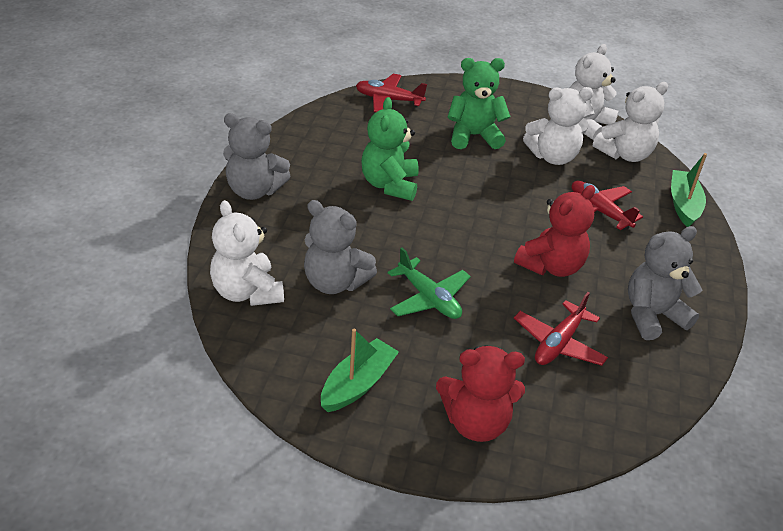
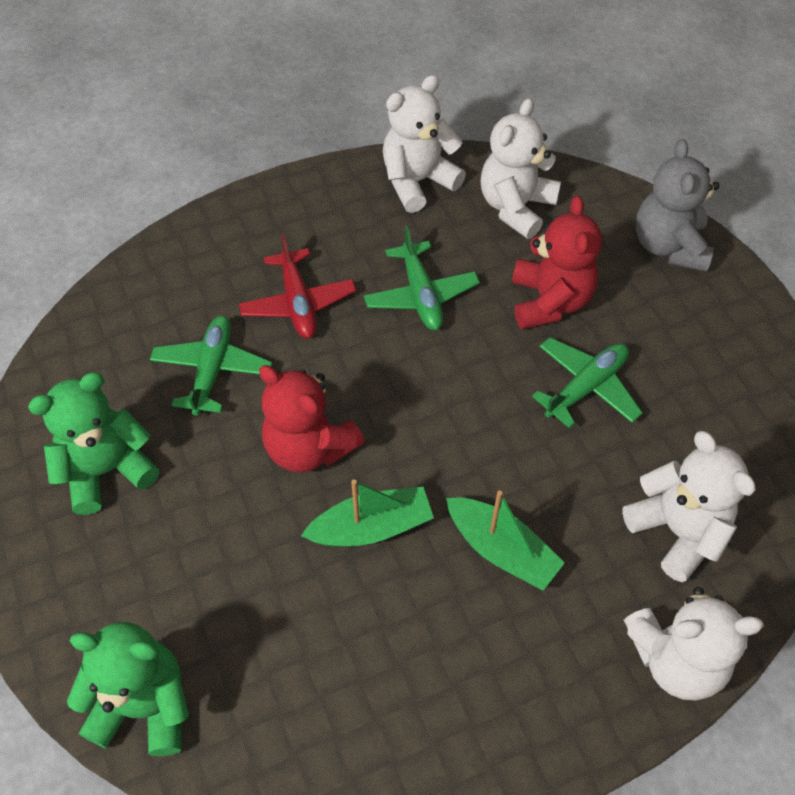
green plane: 1 -> 3
grey teddy bear: 3 -> 1
red plane: 3 -> 1

